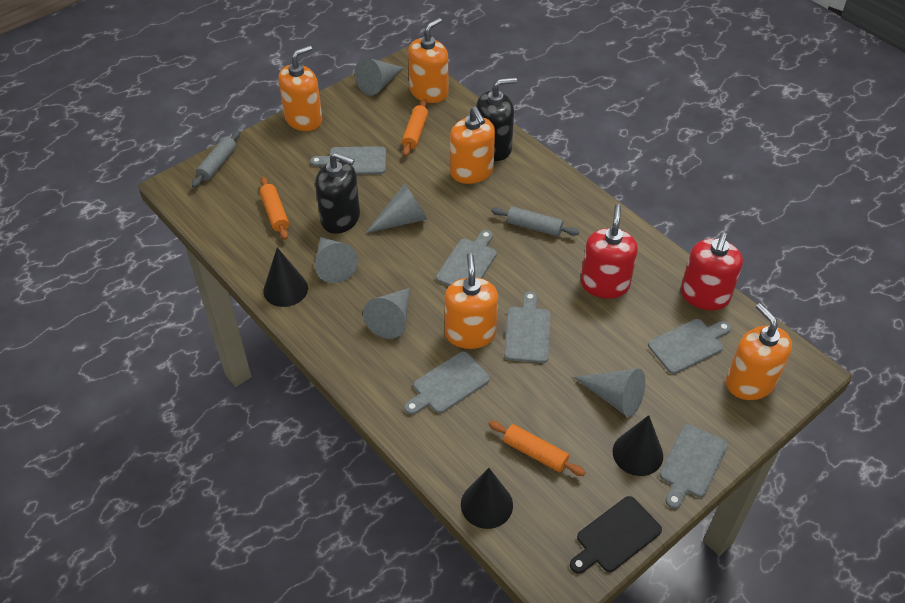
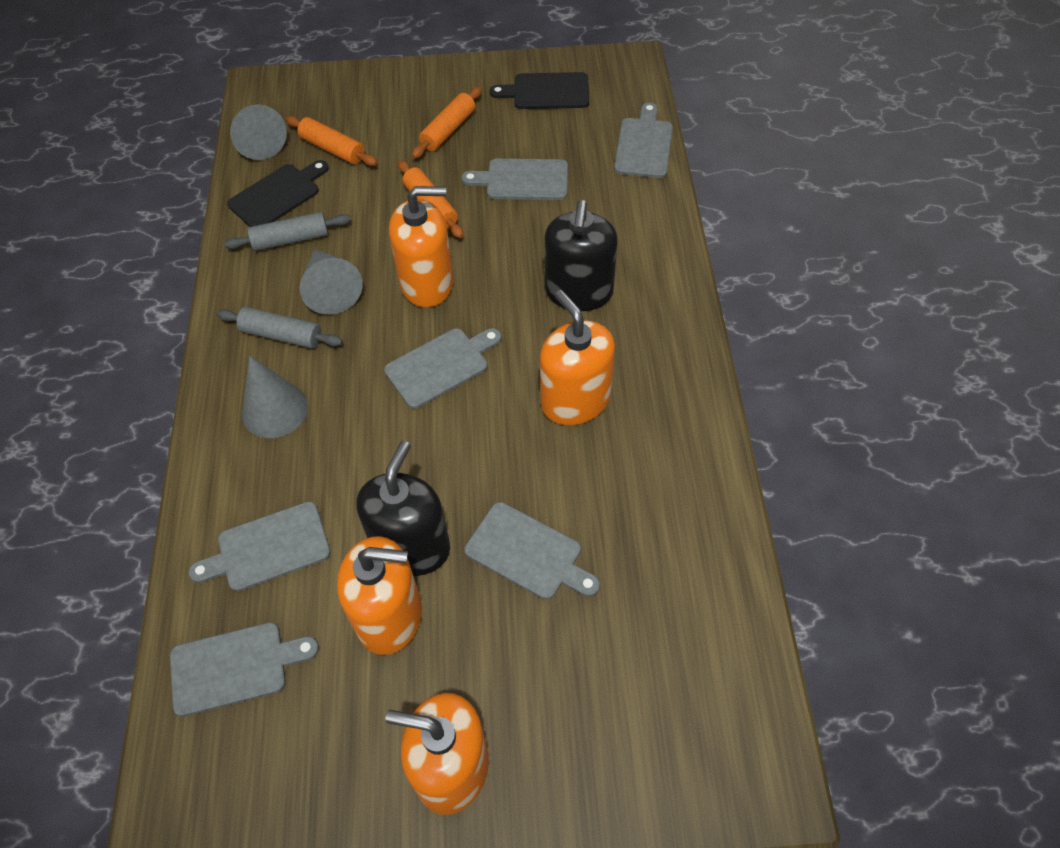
black cone: 3 -> 0
black cutting board: 1 -> 2
grey cone: 5 -> 3
orange soap dispenser: 5 -> 4
red soap dispenser: 2 -> 0

